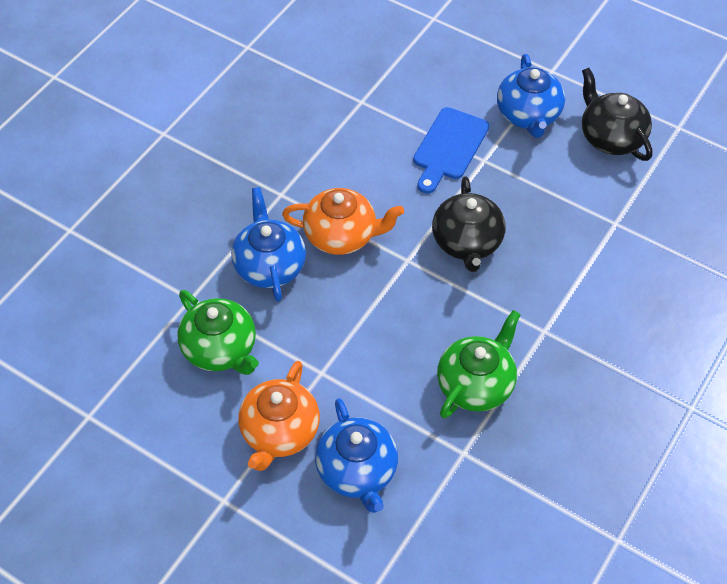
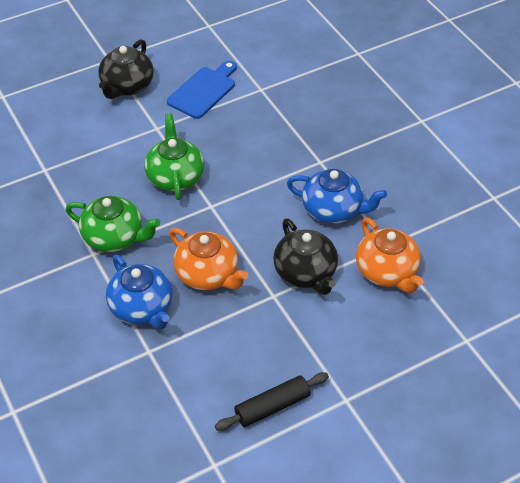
black rolling pin: 0 -> 1
blue teapot: 3 -> 2

